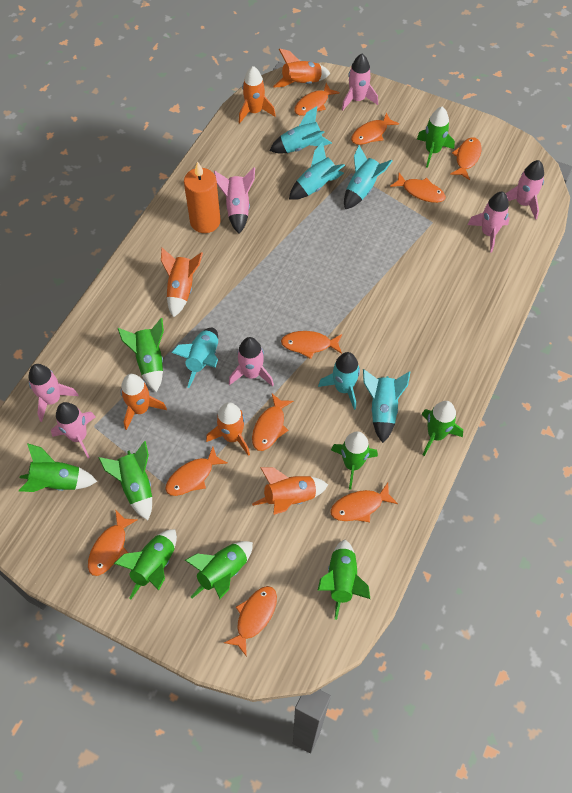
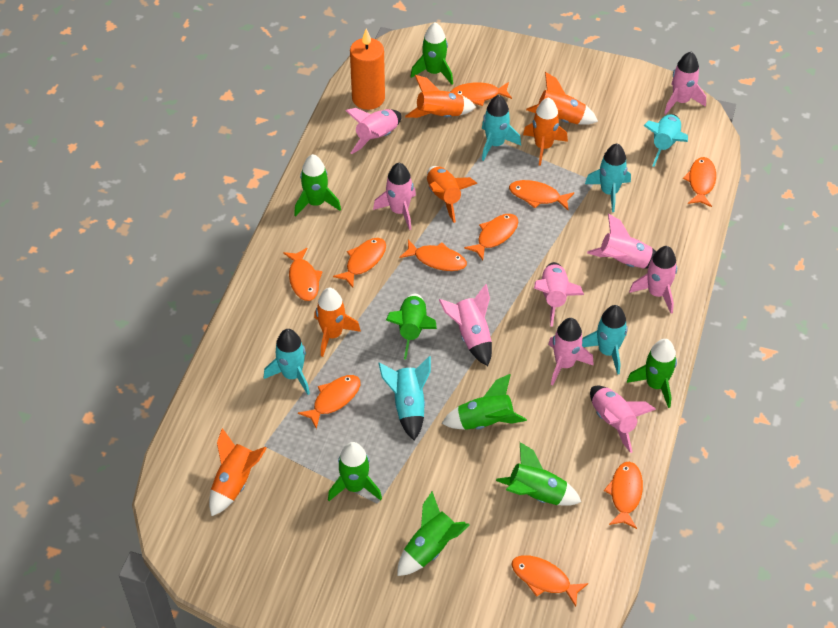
green rocket: 9 -> 8
pink rocket: 7 -> 9

